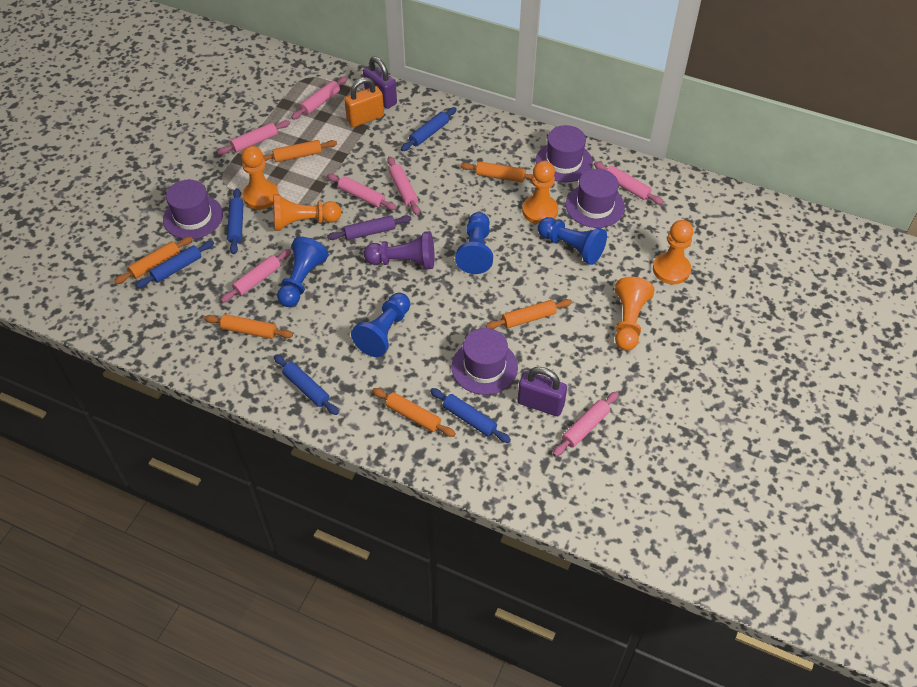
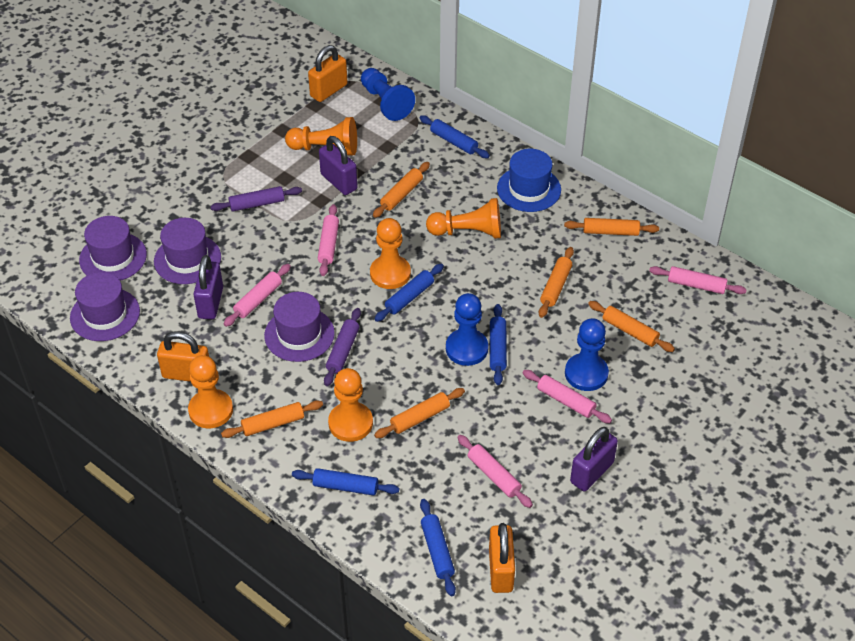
blue hat: 0 -> 1
blue pawn: 4 -> 3
orange padlock: 1 -> 3
pink rolling pin: 7 -> 5
purple padlock: 2 -> 3
purple pawn: 1 -> 0
purple rolling pin: 1 -> 2

